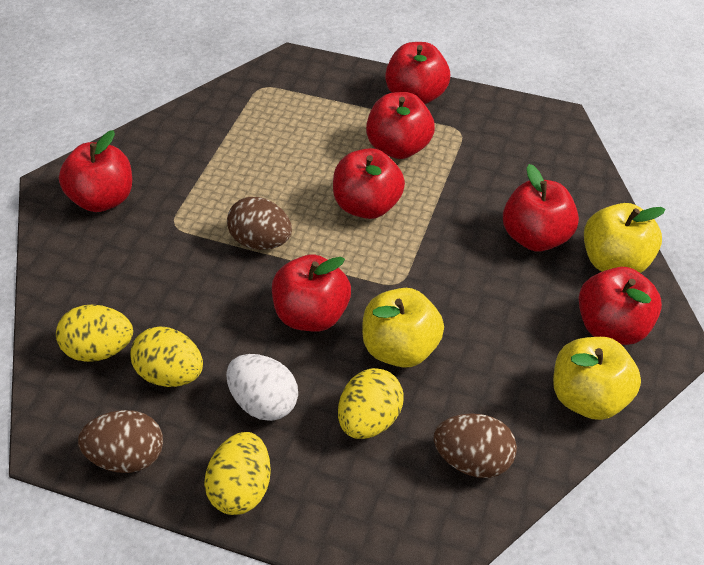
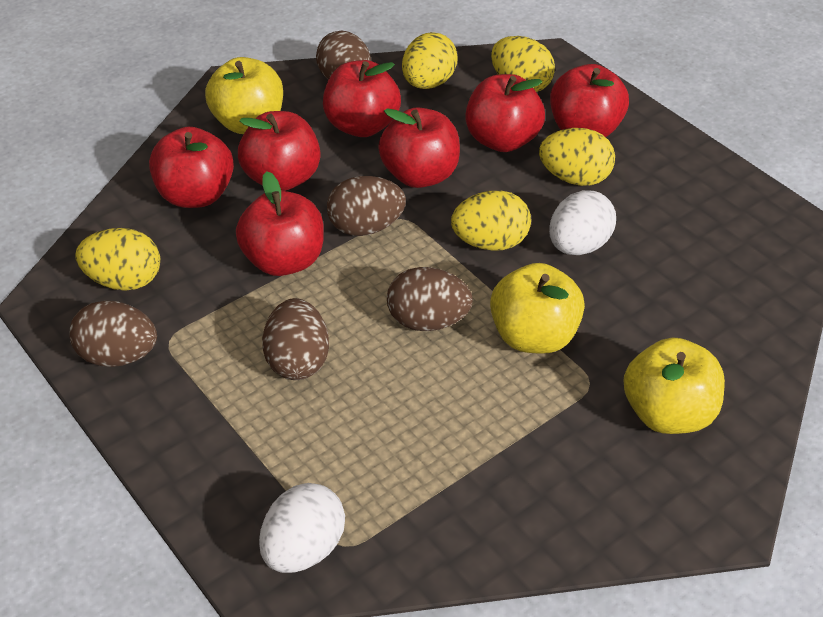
brown egg: 3 -> 5
white egg: 1 -> 2
yellow egg: 4 -> 5

